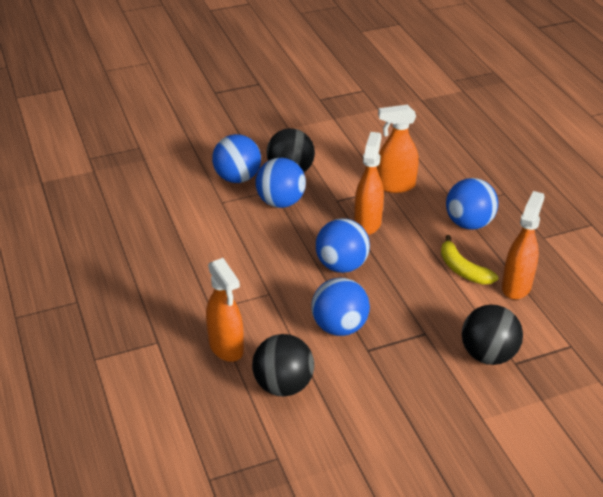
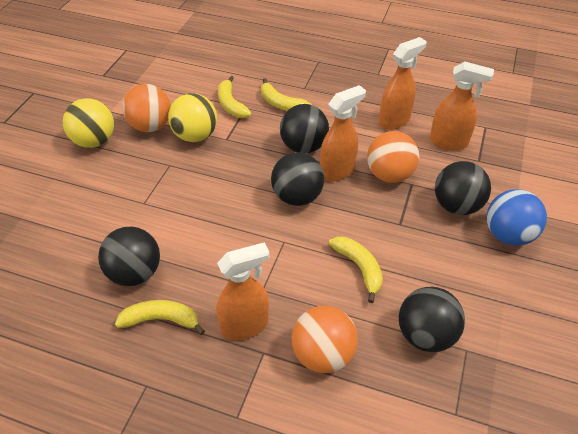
black ball: 3 -> 5
blue ball: 5 -> 1
orange ball: 0 -> 3
yellow ball: 0 -> 2
yellow banana: 1 -> 4

